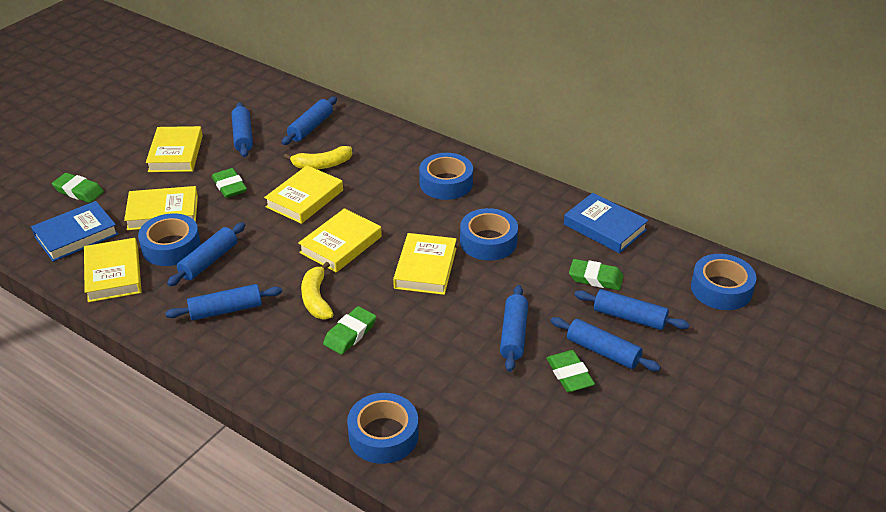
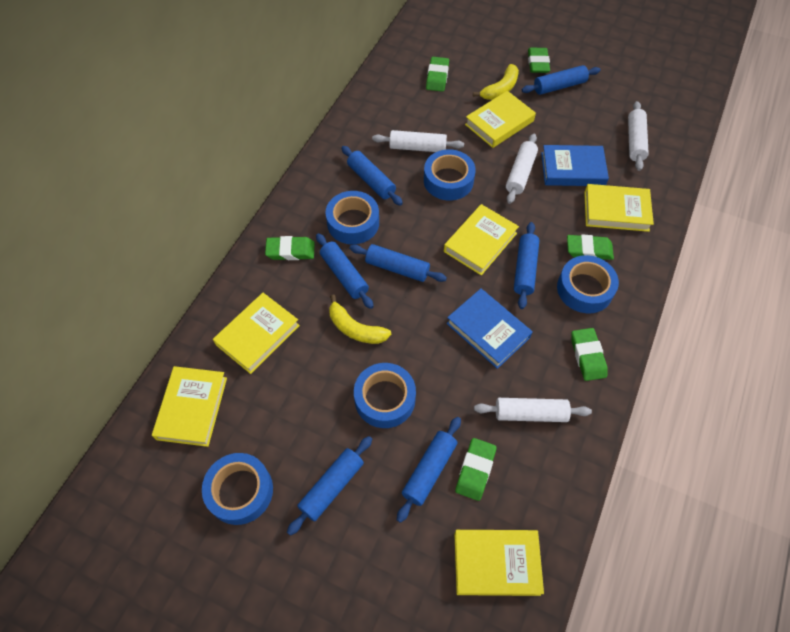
green eraser: 5 -> 6
white rolling pin: 0 -> 4

